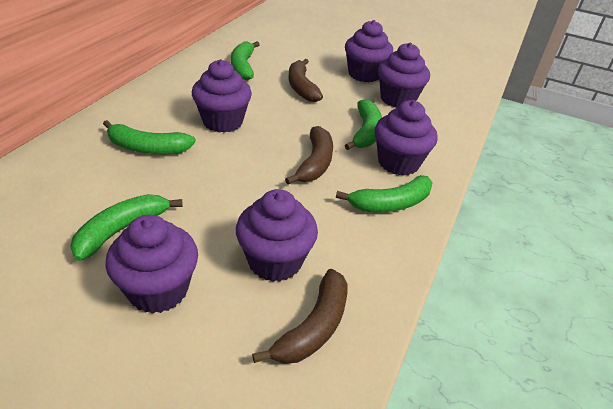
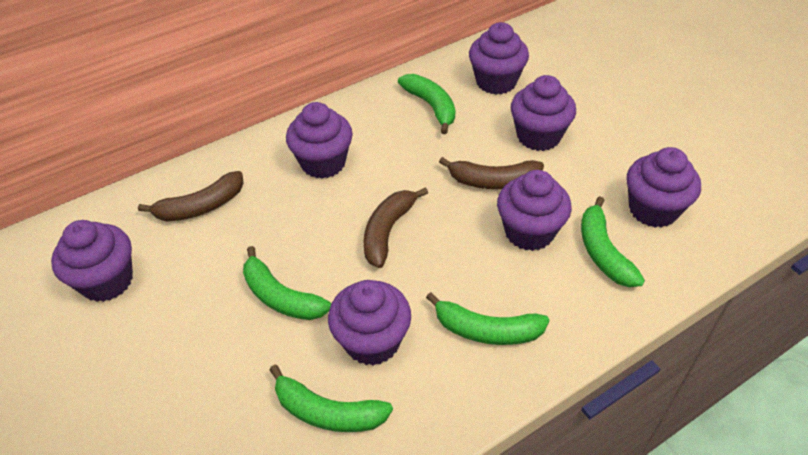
purple cupcake: 6 -> 7

